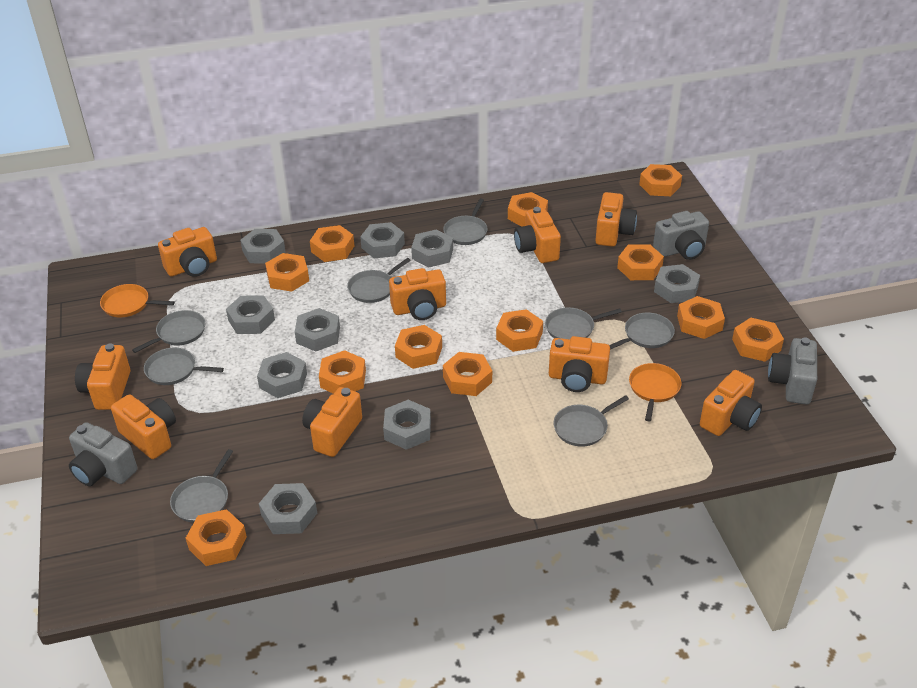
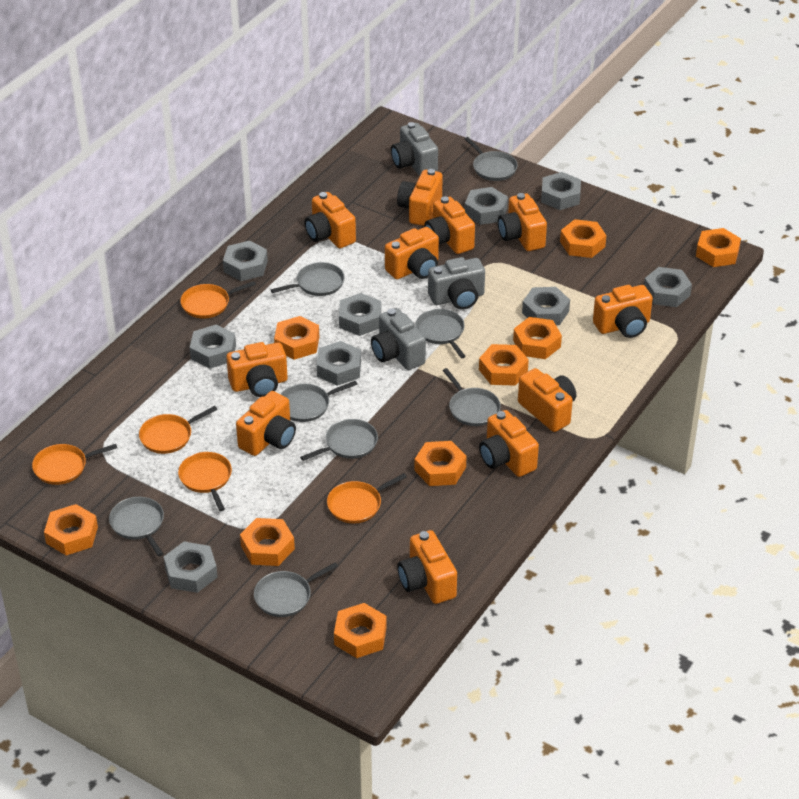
orange camera: 9 -> 11
orange nut: 12 -> 9
orange pan: 2 -> 5

